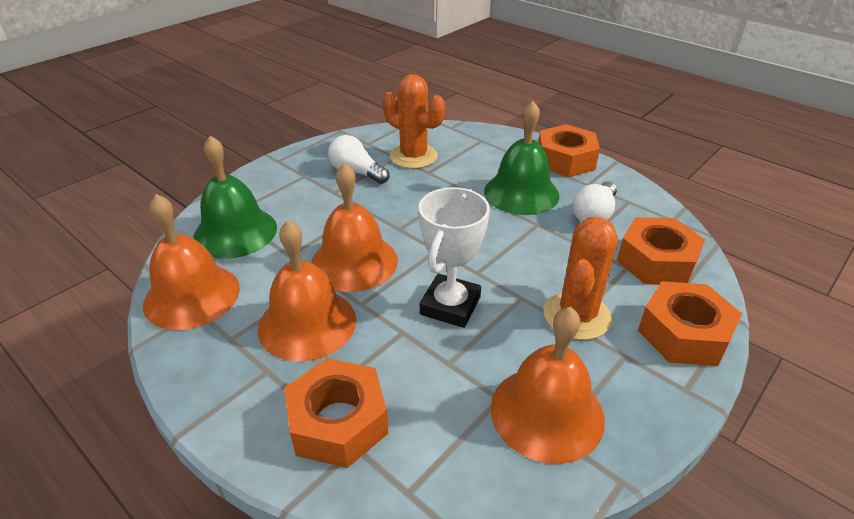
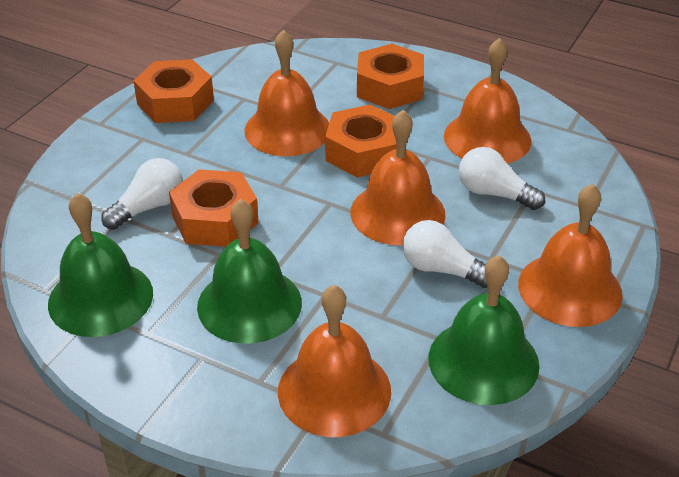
green bell: 2 -> 3
orange bell: 4 -> 5
orange cactus: 2 -> 0
white light bulb: 2 -> 3
white trophy: 1 -> 0

